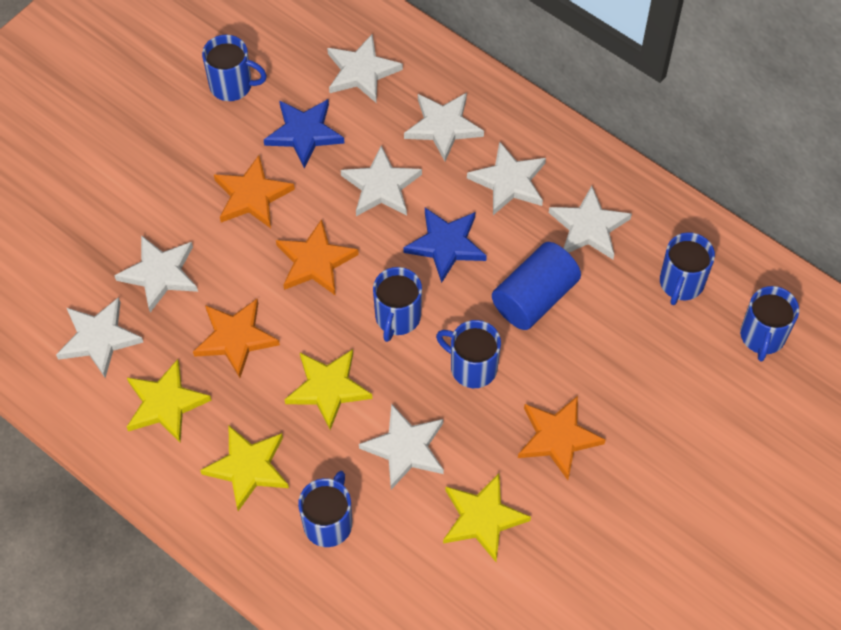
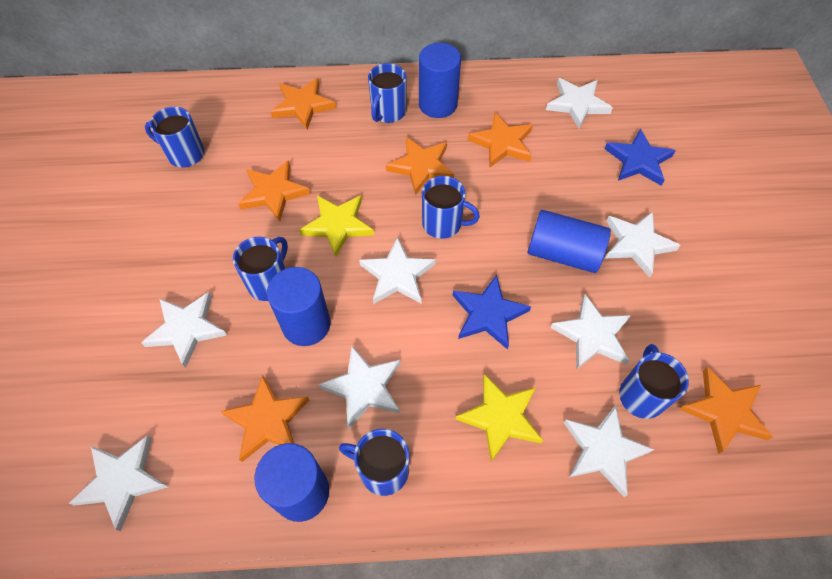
blue cylinder: 1 -> 4
orange star: 4 -> 6
yellow star: 4 -> 2

